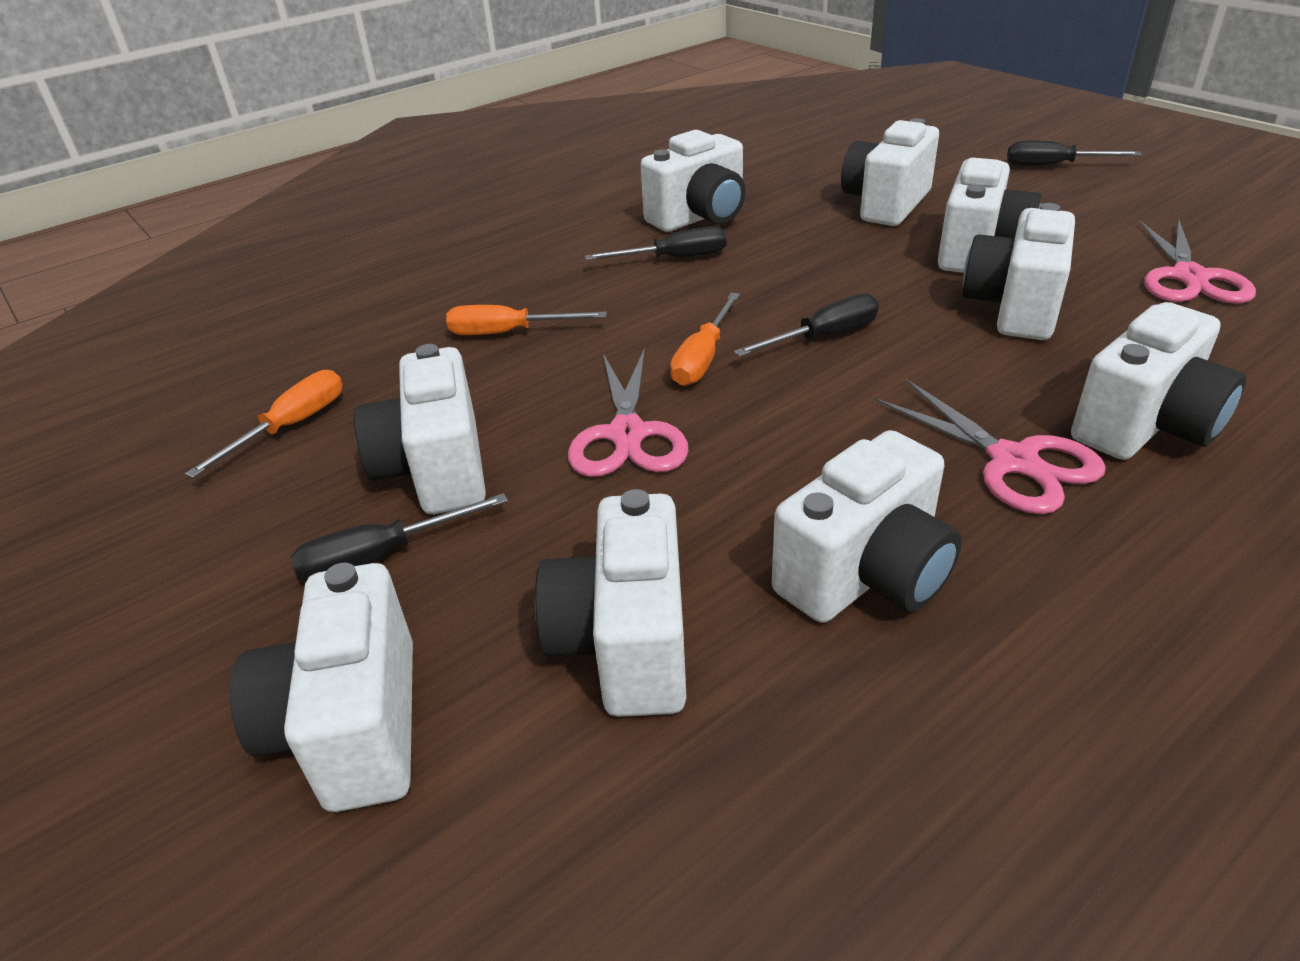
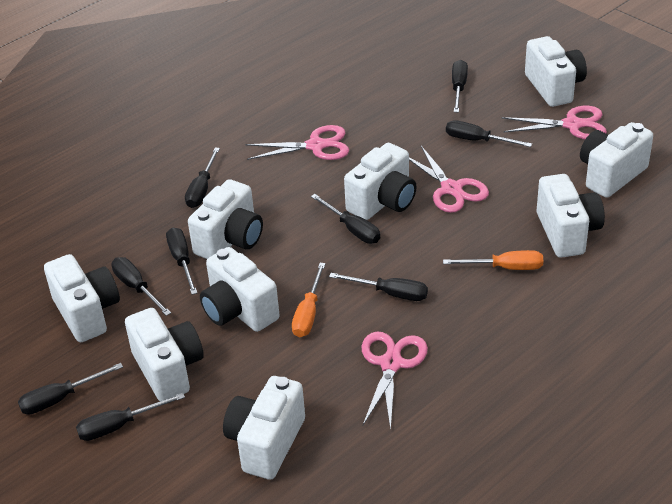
black screwdriver: 4 -> 9
orange screwdriver: 3 -> 2
pink scissors: 3 -> 4

